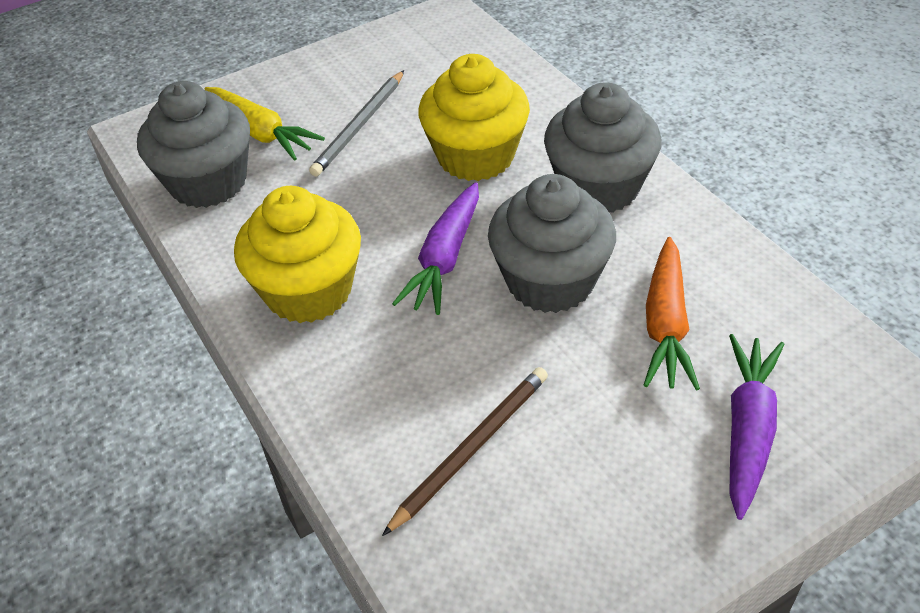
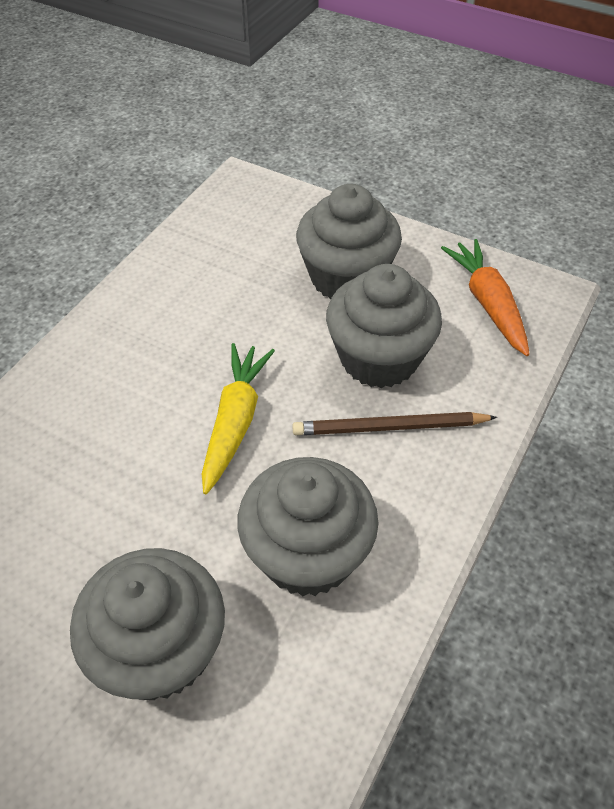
grey cupcake: 3 -> 4
grey pencil: 1 -> 0
purple carrot: 2 -> 0
yellow cupcake: 2 -> 0

